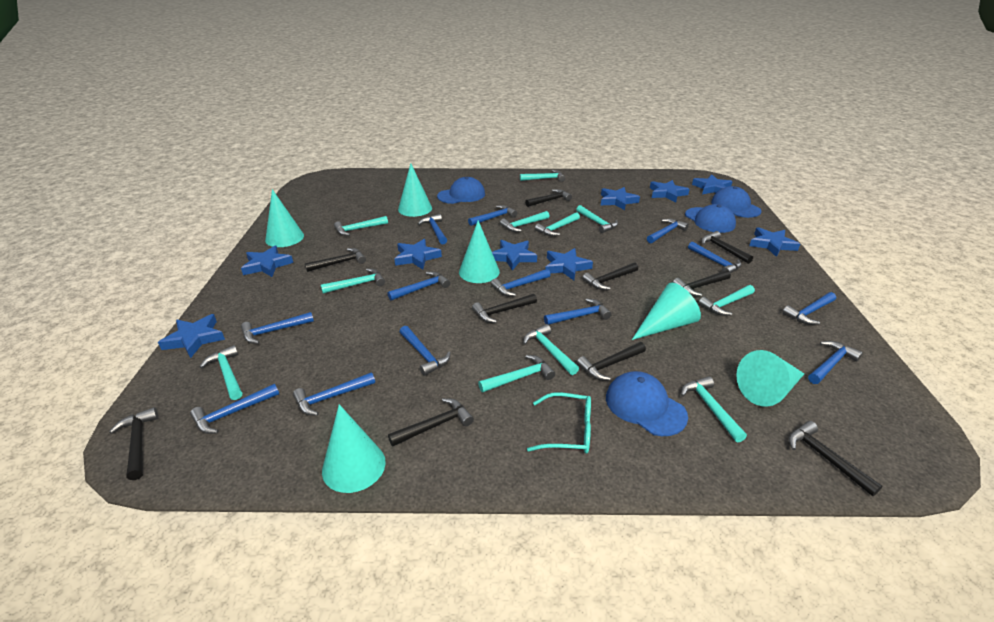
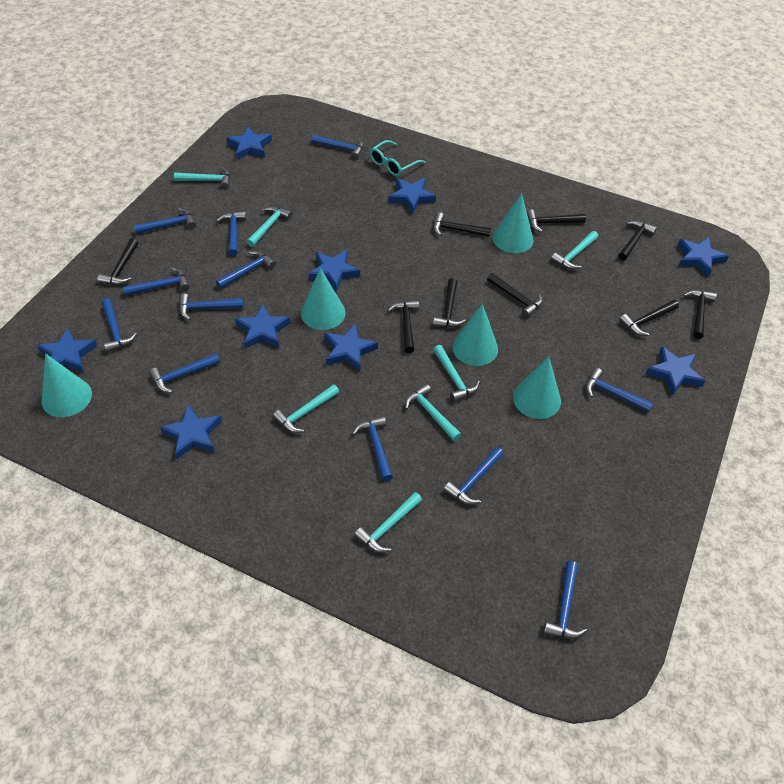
black hammer: 10 -> 9
blue cap: 4 -> 0
blue hammer: 13 -> 12
turquoise cone: 6 -> 5
turquoise hammer: 11 -> 7

